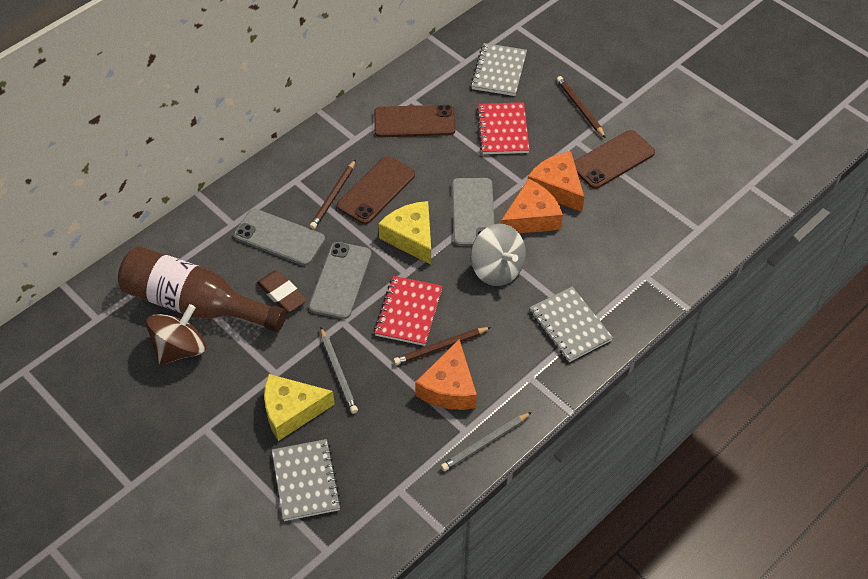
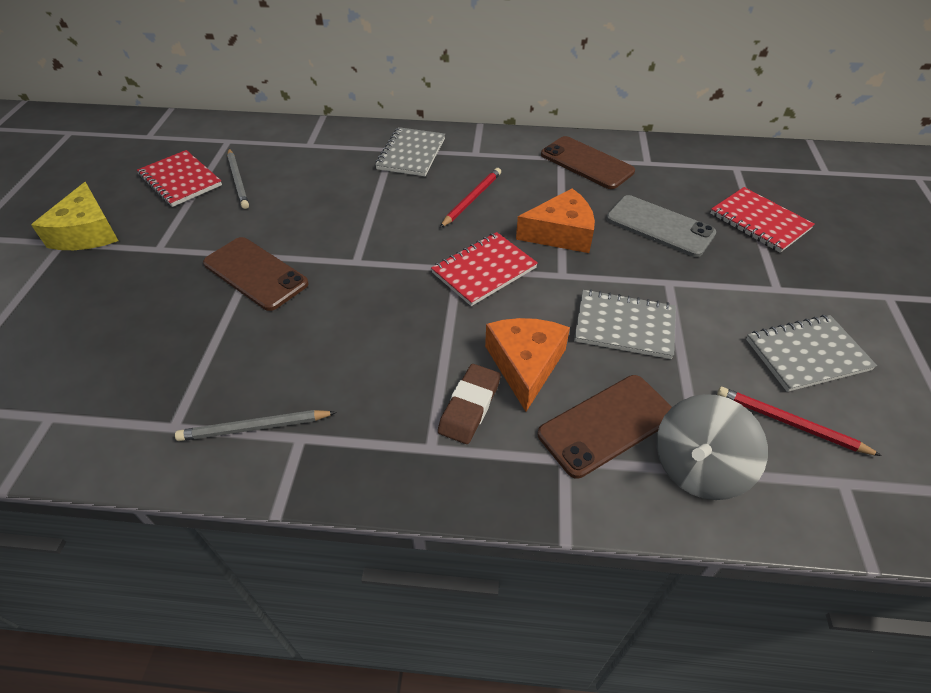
brown bottle: 1 -> 0
brown pencil: 3 -> 0
brown spinning top: 1 -> 0
grey phone: 3 -> 1
orange cheese: 3 -> 2
red notebook: 2 -> 3
red pencil: 0 -> 2
yellow cheese: 2 -> 1

